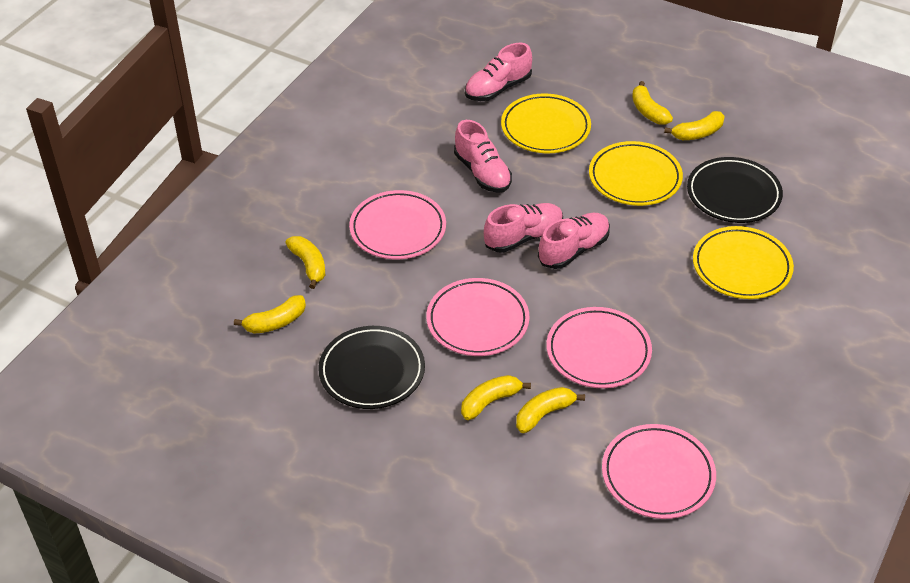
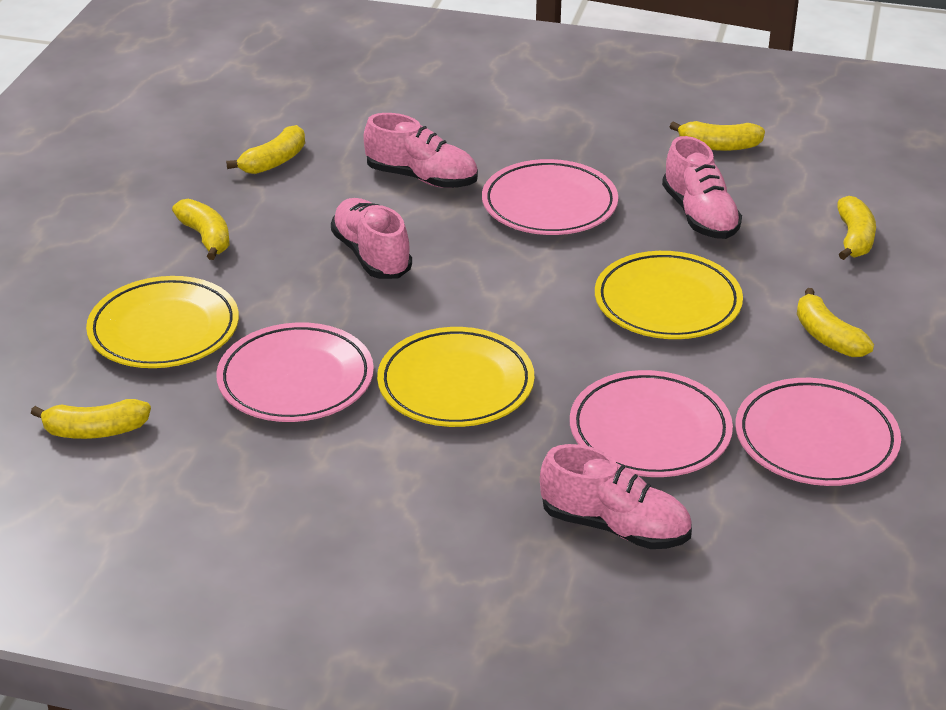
black plate: 2 -> 0

